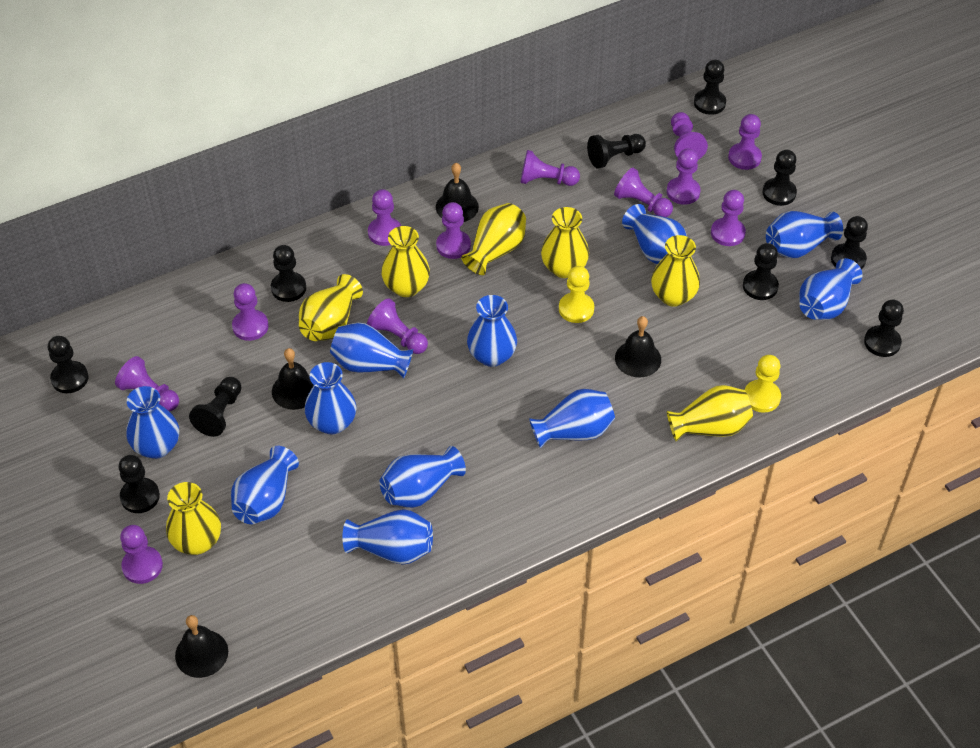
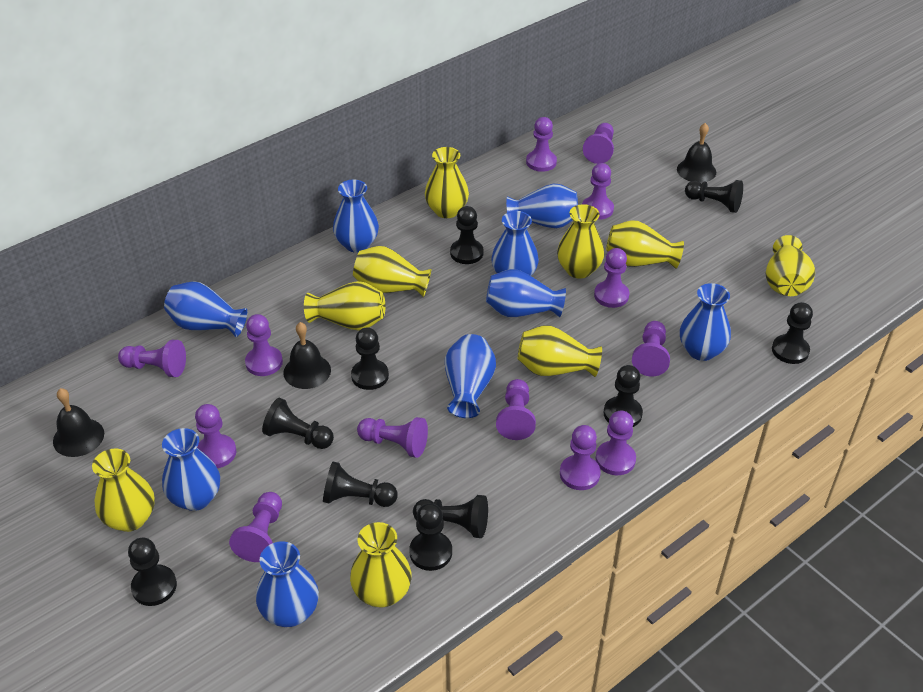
black bell: 4 -> 3
blue vase: 11 -> 9
purple pawn: 12 -> 13
yellow pawn: 2 -> 0
yellow vase: 7 -> 9

